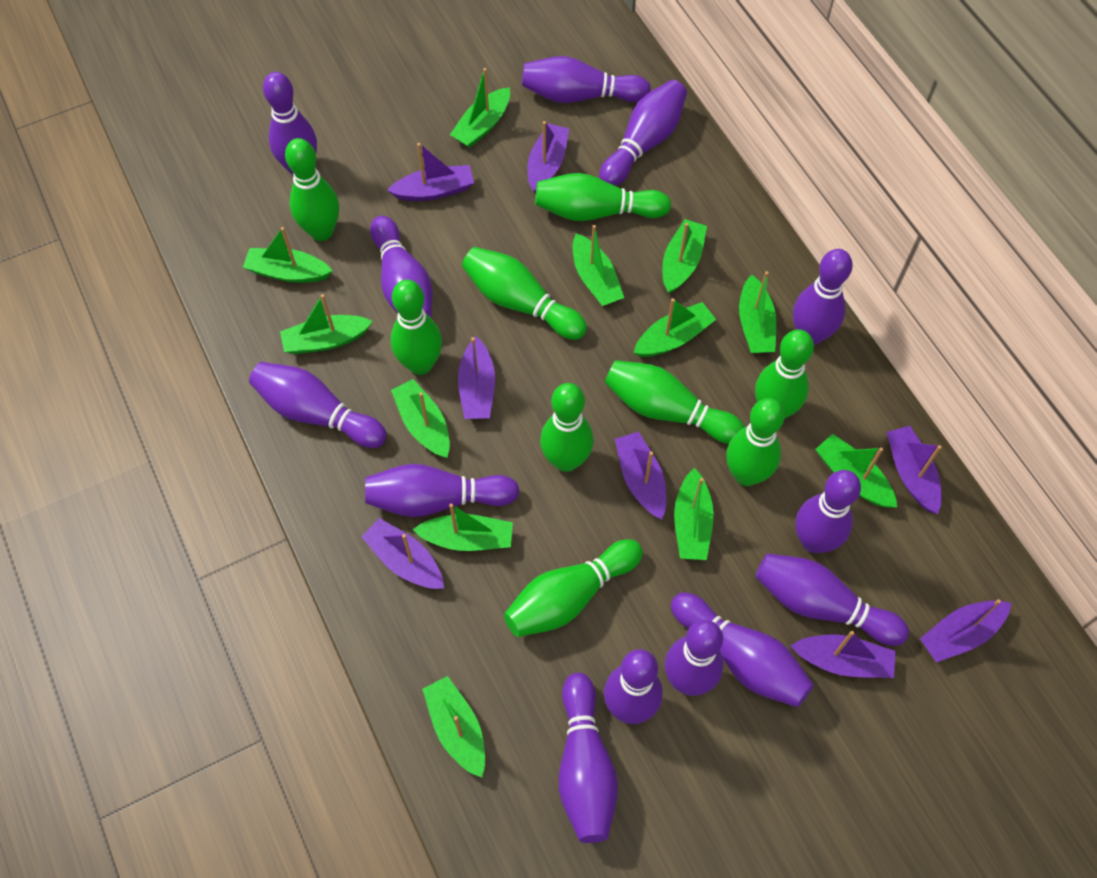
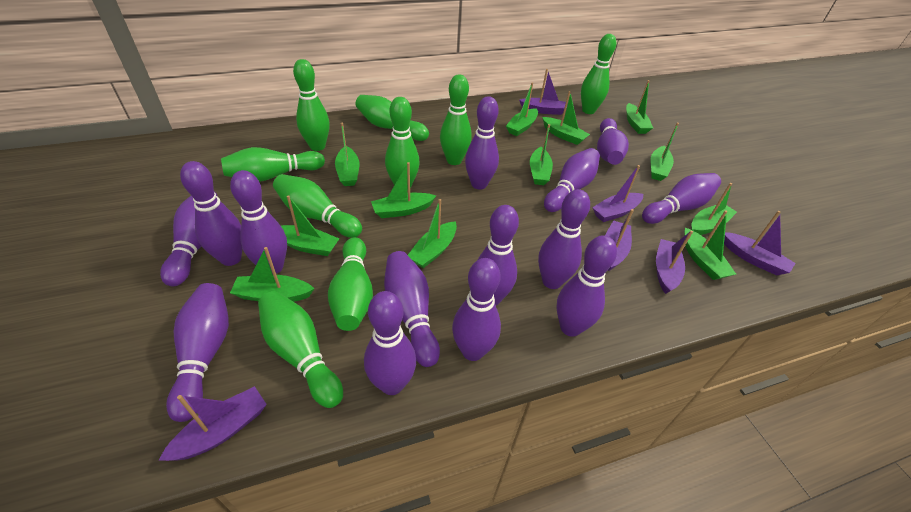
purple boat: 8 -> 6
purple bowling pin: 13 -> 14

